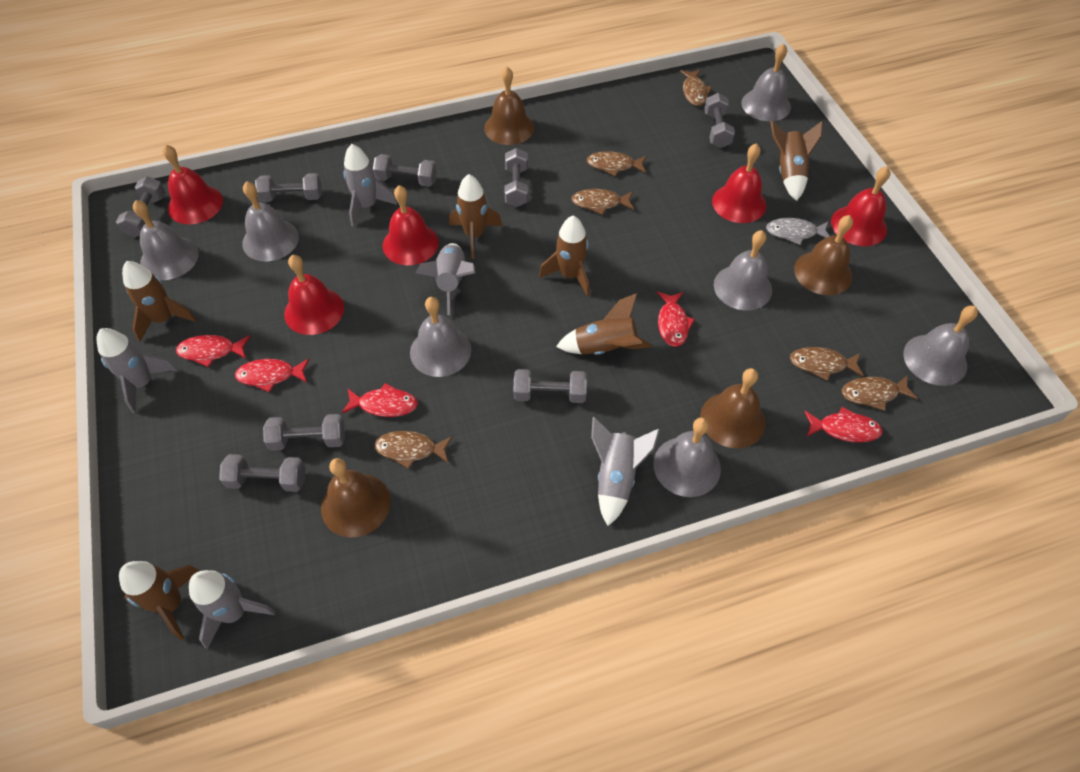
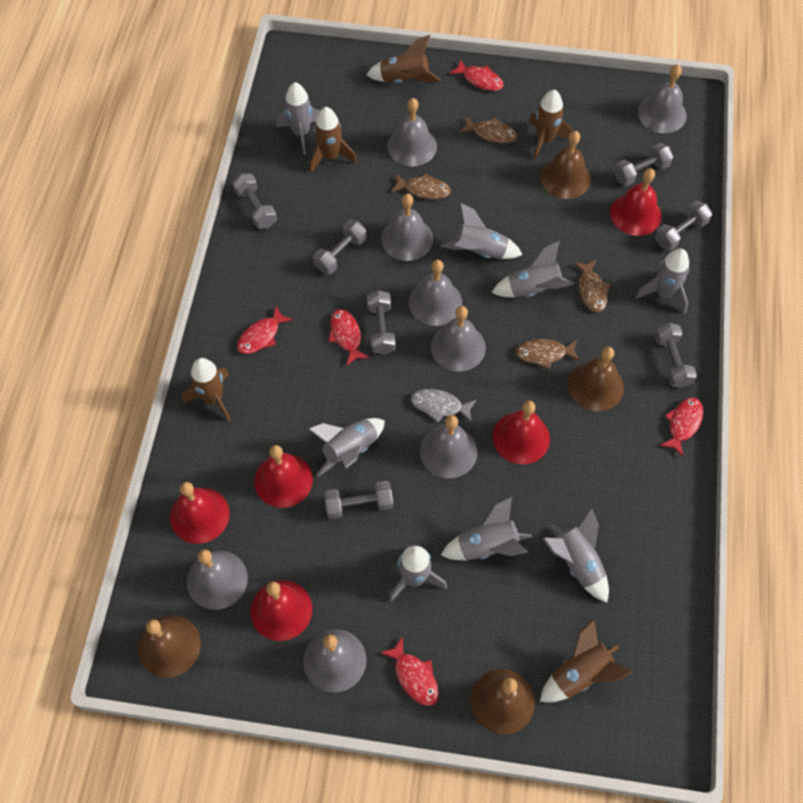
brown fish: 6 -> 4
brown rocket: 6 -> 5
grey bell: 7 -> 8
grey dumbbell: 8 -> 7
grey rocket: 5 -> 8

